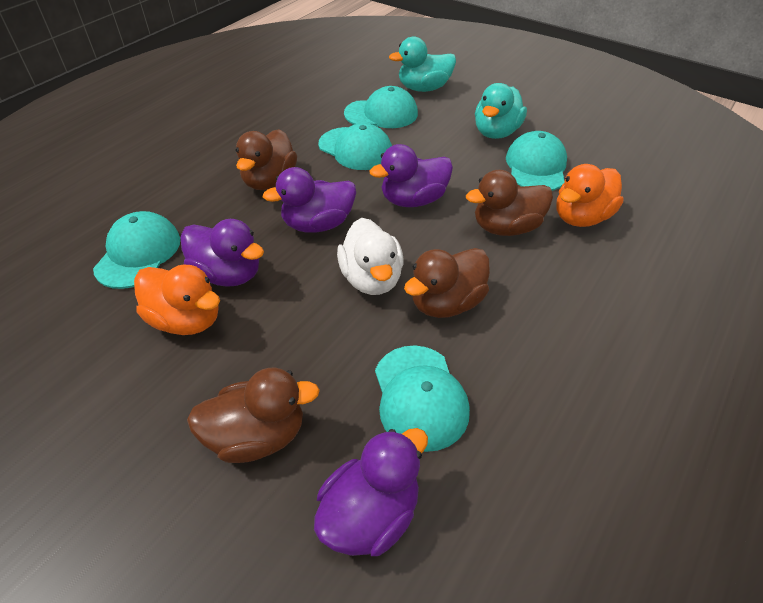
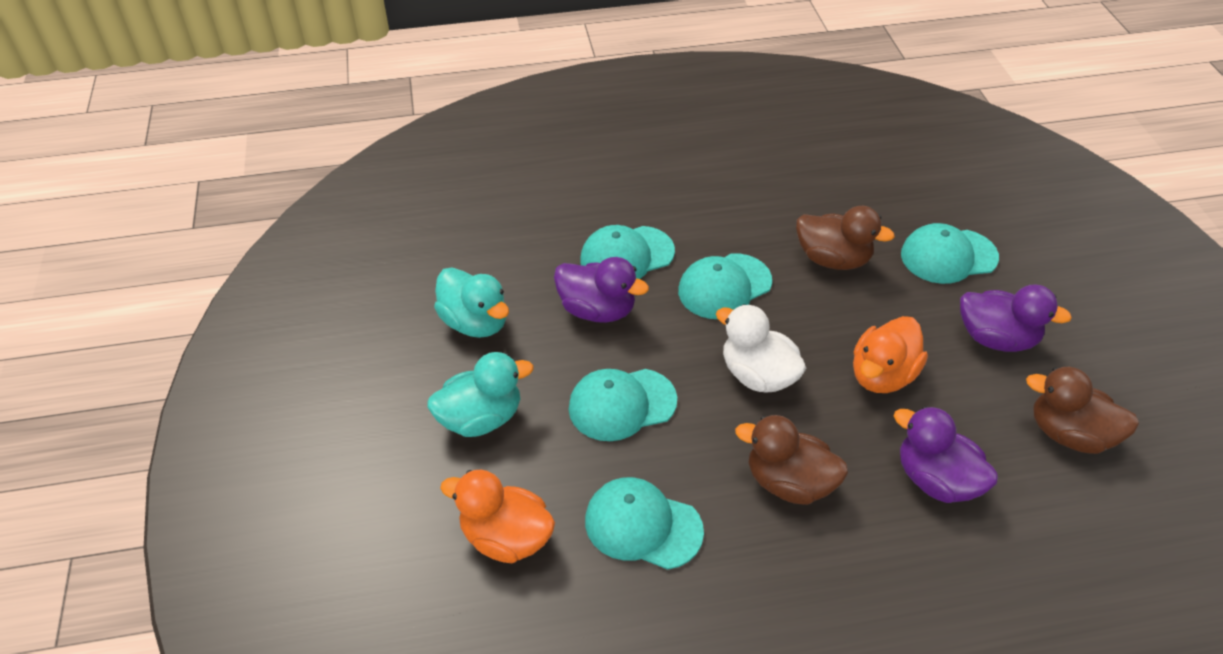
brown duck: 4 -> 3
purple duck: 4 -> 3

